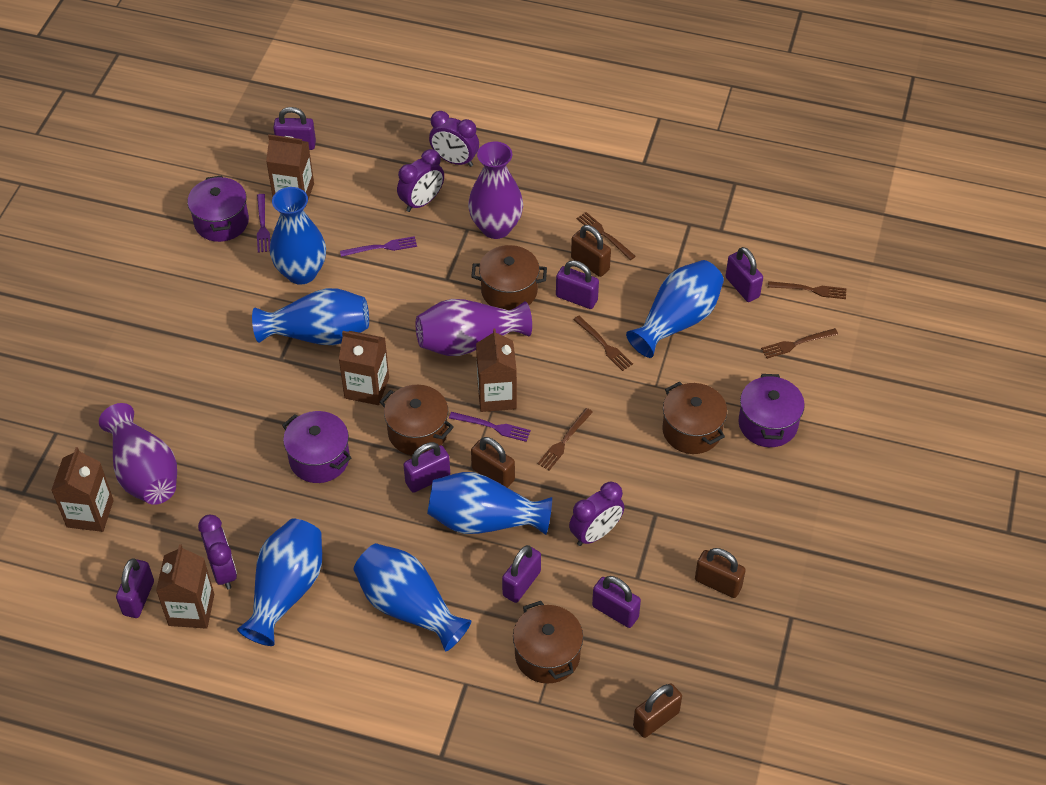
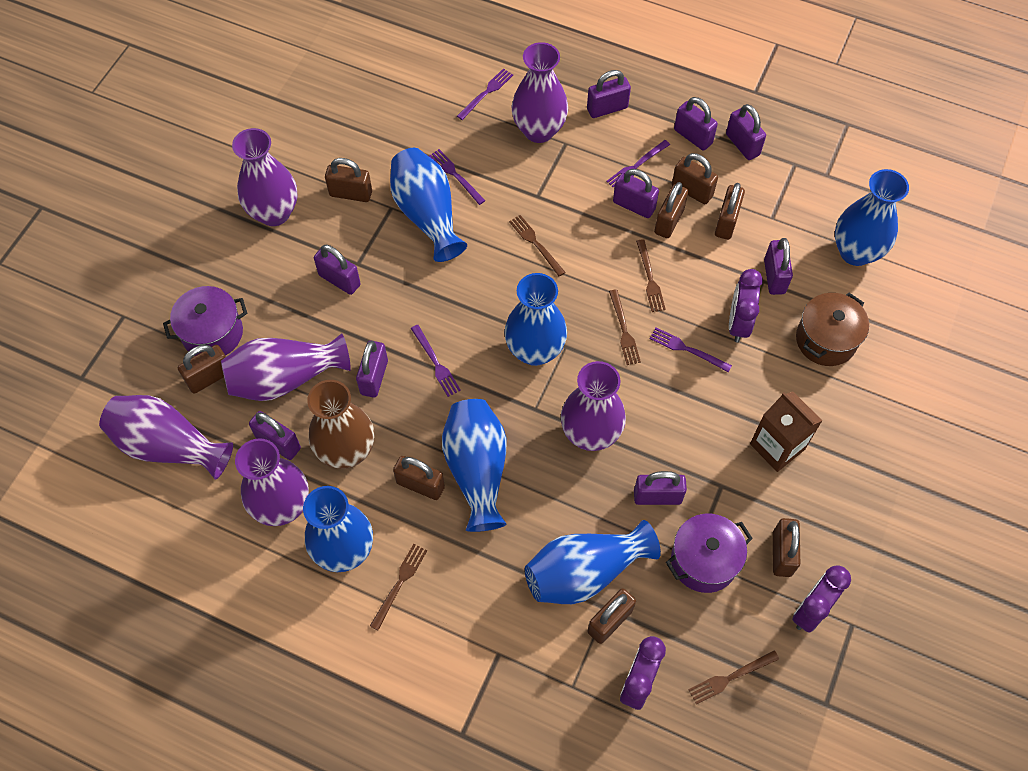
brown carton: 5 -> 1
brown padlock: 4 -> 8
brown pot: 4 -> 1
brown vase: 0 -> 1
purple clock: 4 -> 3
purple fork: 3 -> 5
purple padlock: 7 -> 9
purple pot: 3 -> 2
purple vase: 3 -> 6

